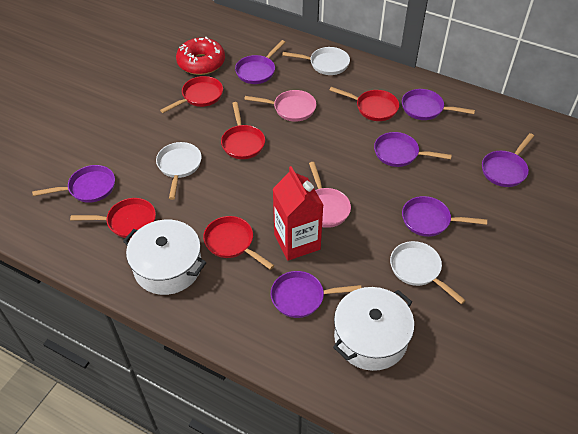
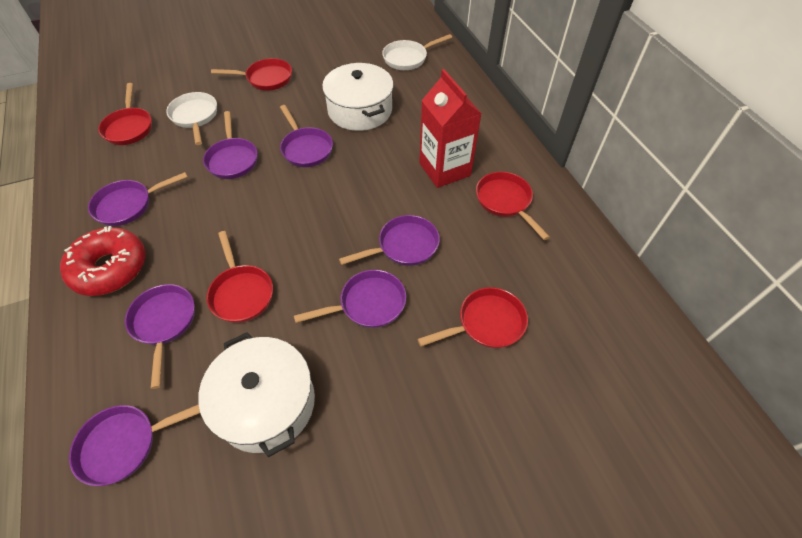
pink pan: 2 -> 0
white pan: 3 -> 2

